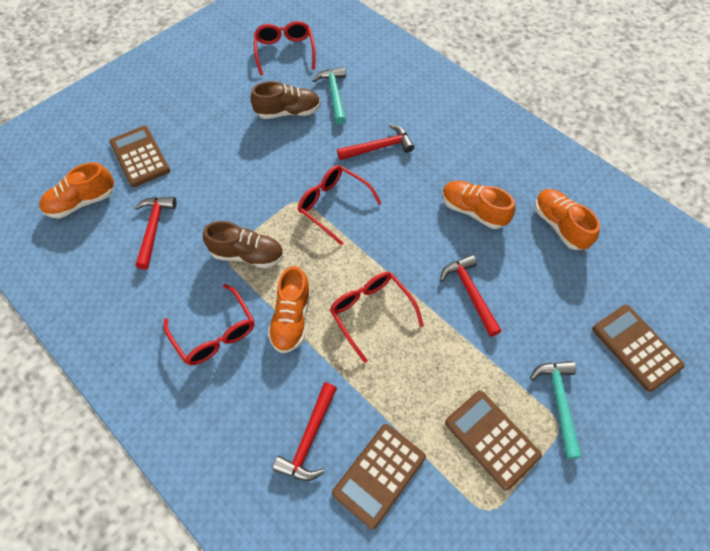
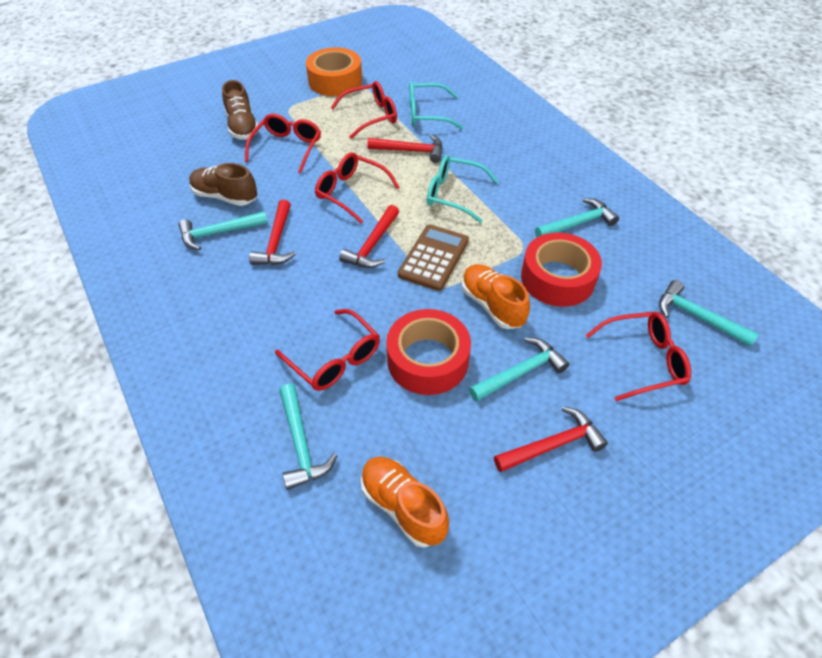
brown calculator: 4 -> 1
orange shoe: 4 -> 2
orange tape: 0 -> 1
red glasses: 4 -> 5
red tape: 0 -> 2
turquoise glasses: 0 -> 2
turquoise hammer: 2 -> 5

